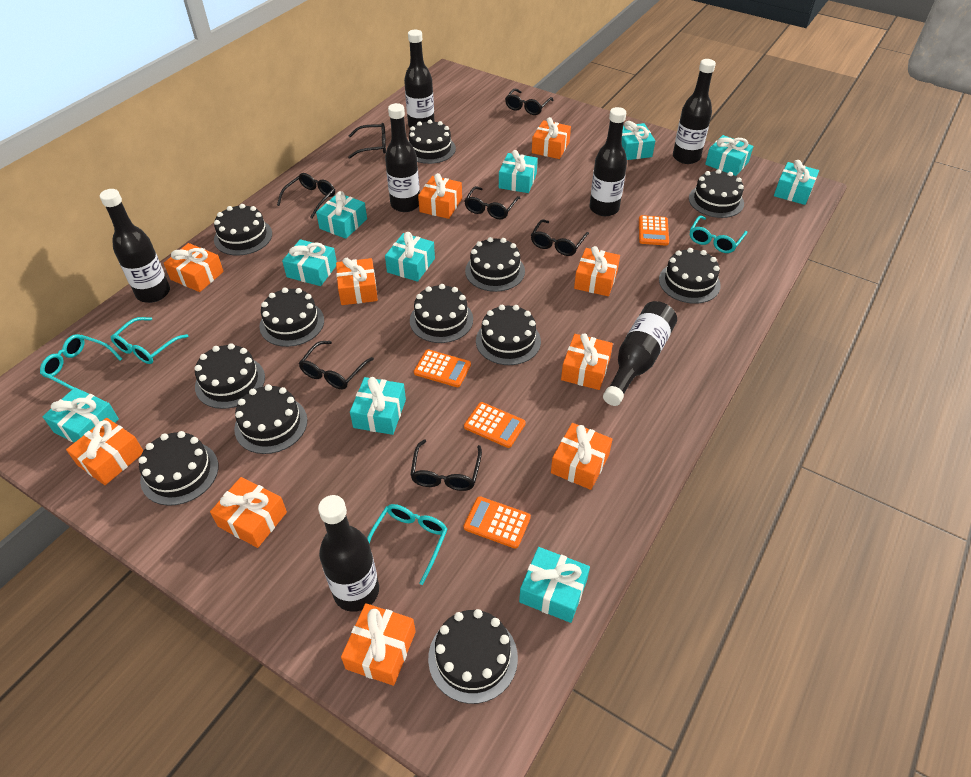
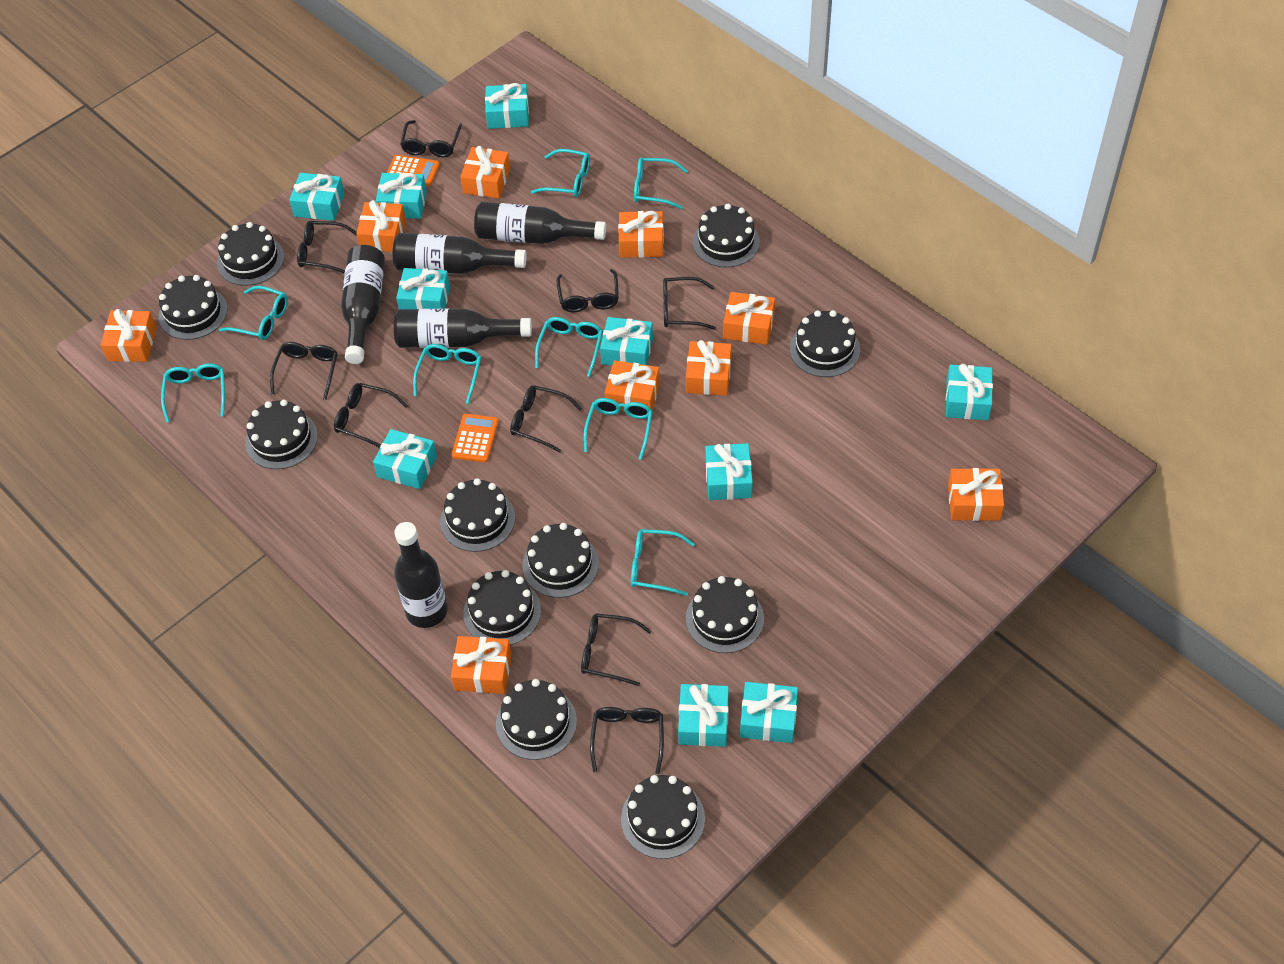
black bottle: 7 -> 5
black cake: 12 -> 11
black glasses: 7 -> 9
orange calculator: 4 -> 2
orange gift: 10 -> 9
turquoise glasses: 4 -> 8

